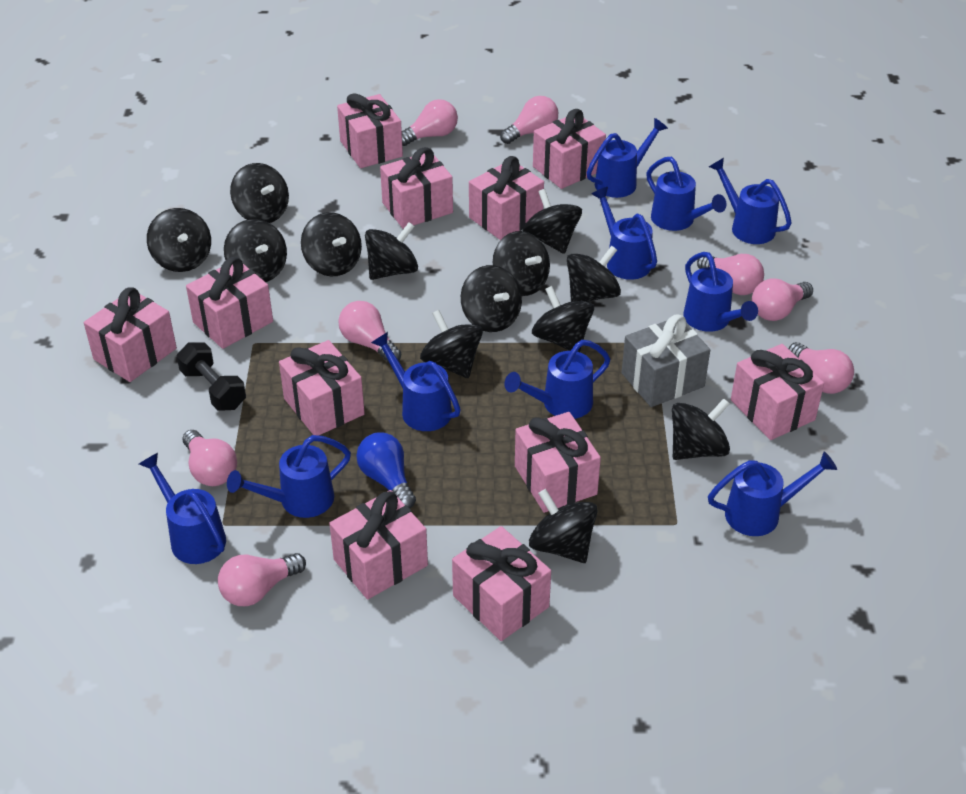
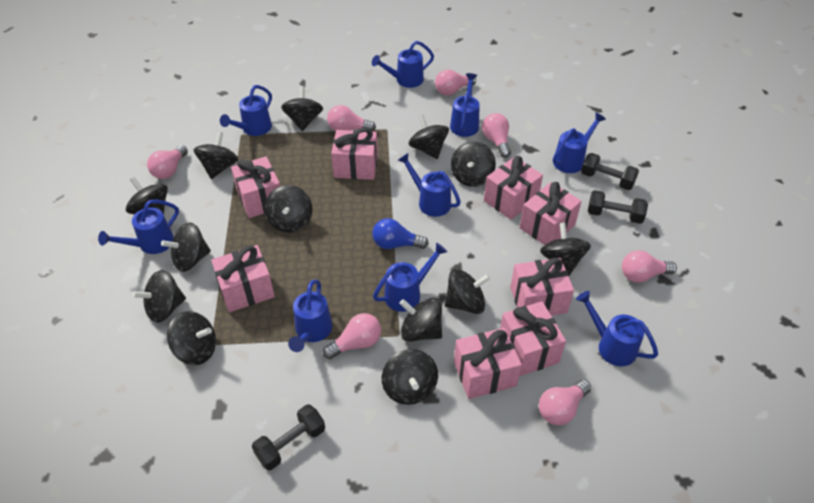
black dumbbell: 1 -> 3
blue watering can: 10 -> 9
grey gift: 1 -> 0
pink gift: 11 -> 8
pink light bulb: 8 -> 7

